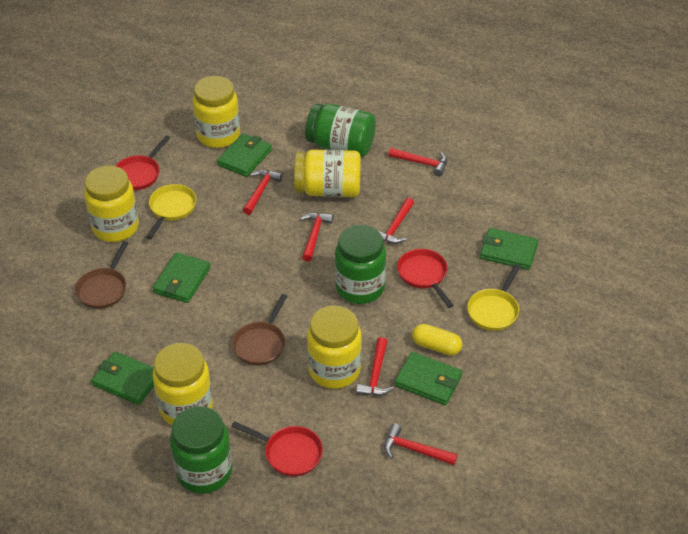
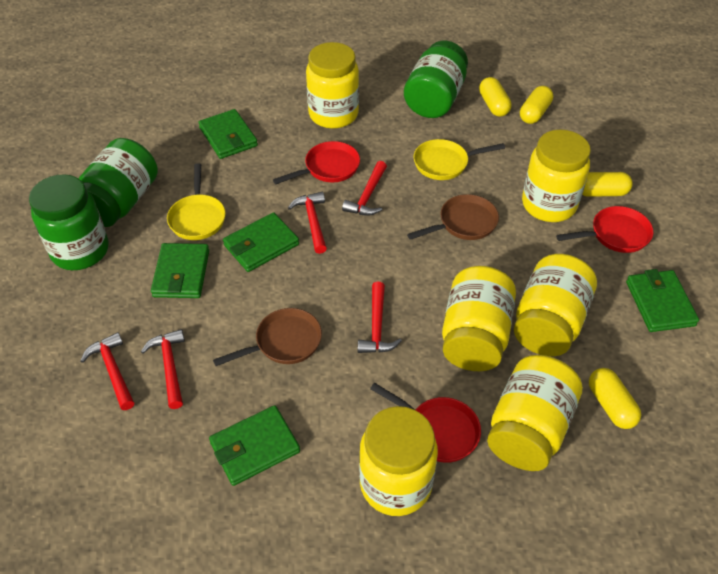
red hammer: 6 -> 5
yellow capsule: 1 -> 4
yellow jar: 5 -> 6

